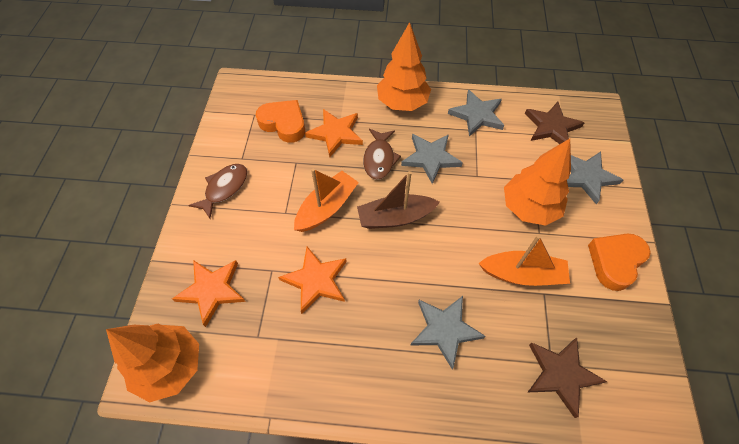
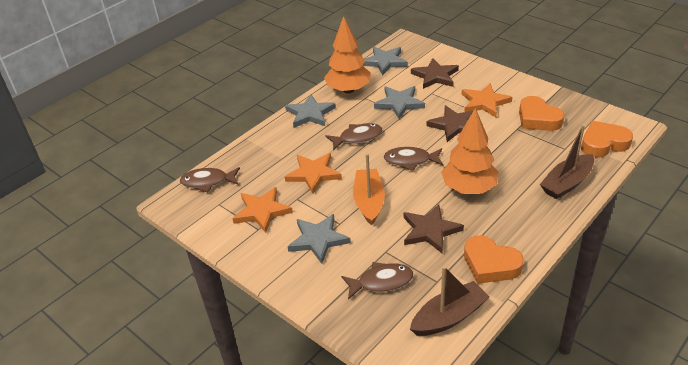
brown boat: 1 -> 2
brown fish: 2 -> 4
brown star: 2 -> 3
orange boat: 2 -> 1
orange heart: 2 -> 3
orange tree: 3 -> 2

